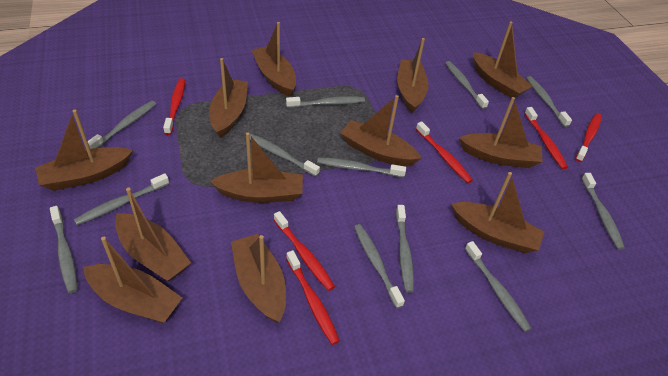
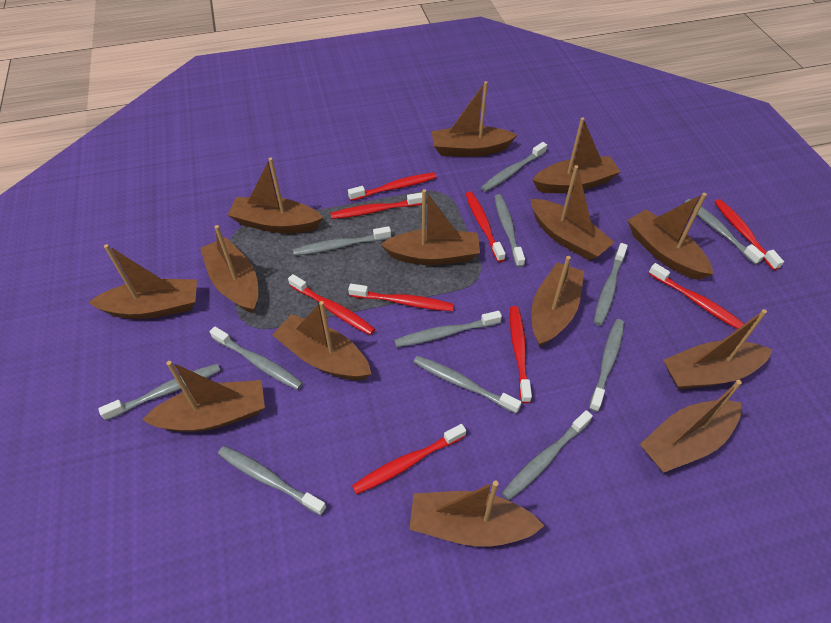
brown boat: 12 -> 14
red toothbrush: 6 -> 9

